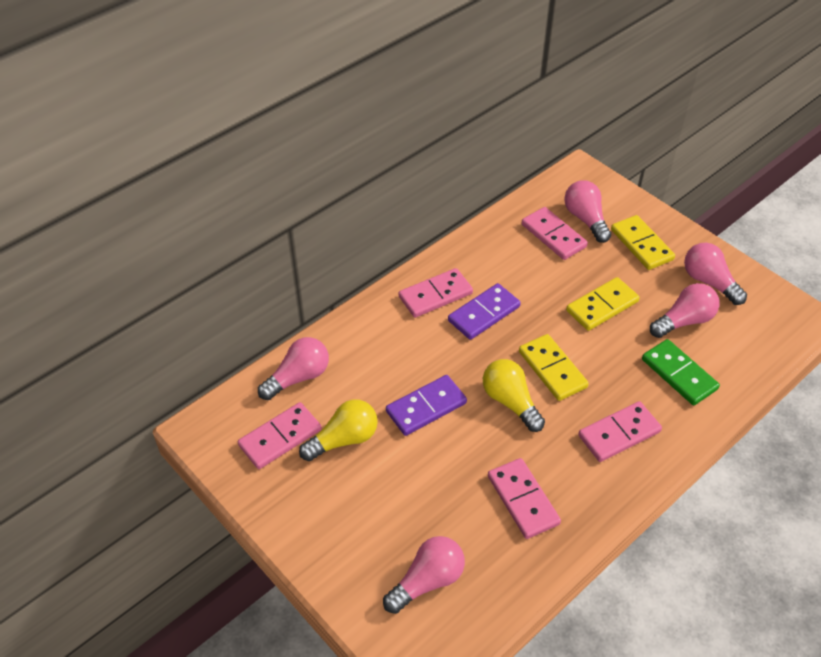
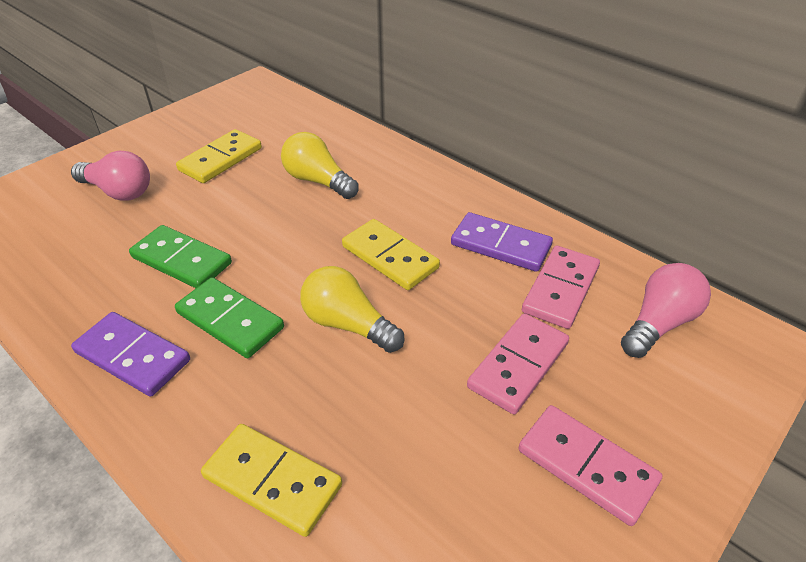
green domino: 1 -> 2
pink domino: 5 -> 3
pink light bulb: 5 -> 2

